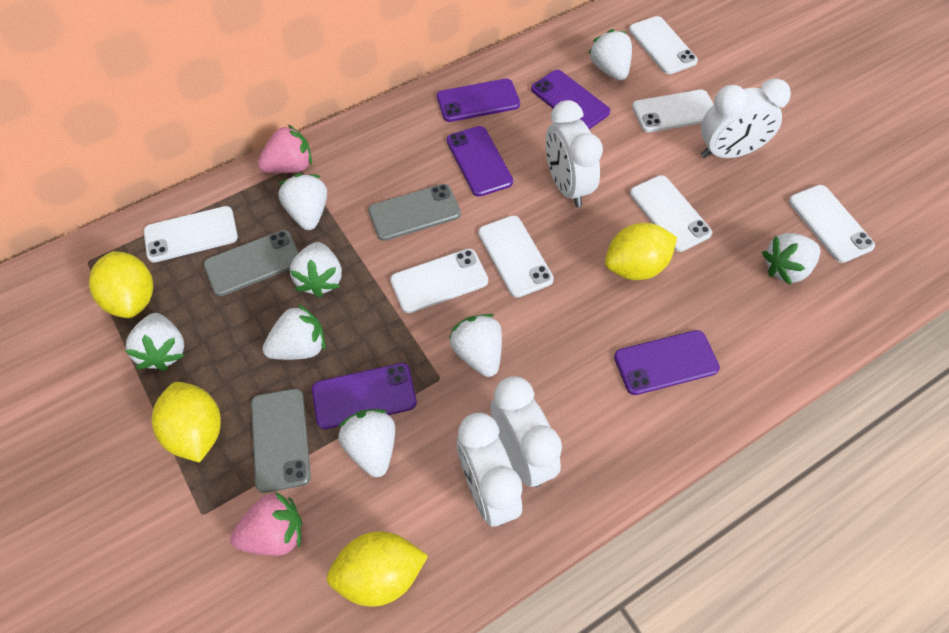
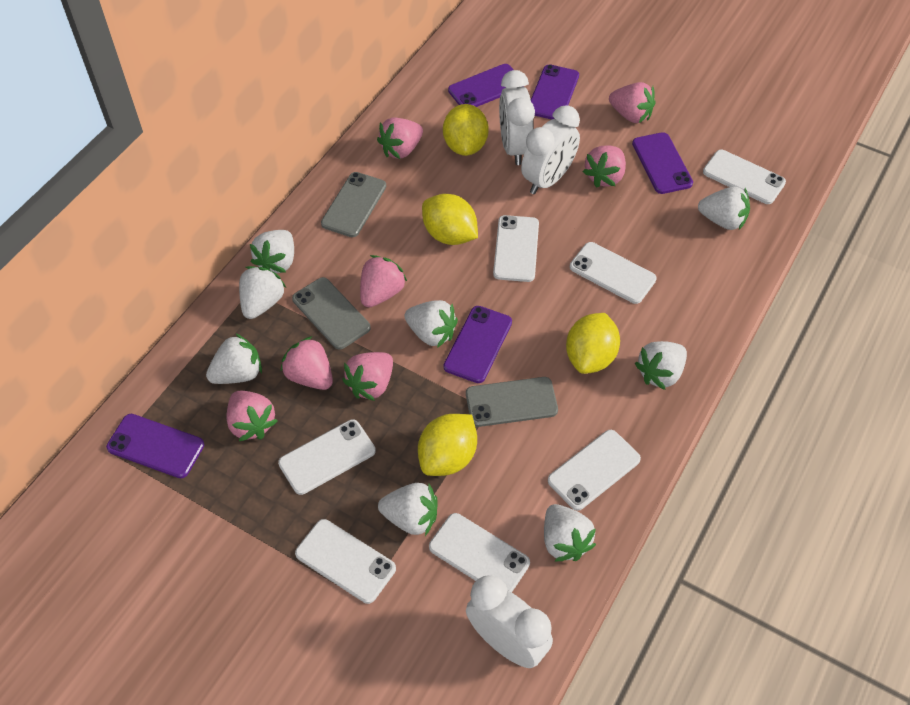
pink strawberry: 2 -> 7
white clock: 4 -> 3

